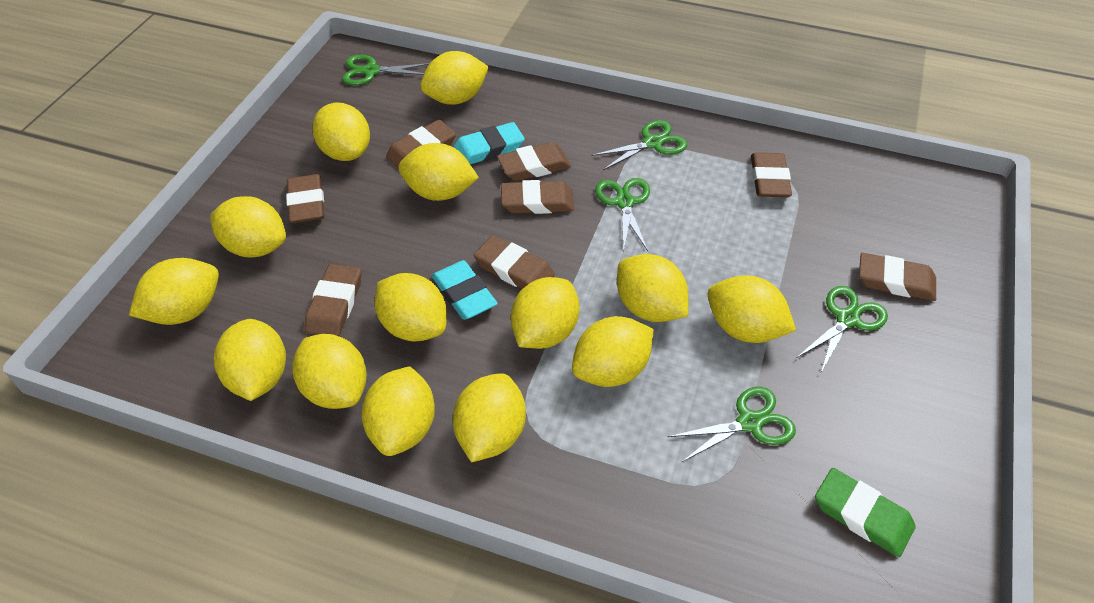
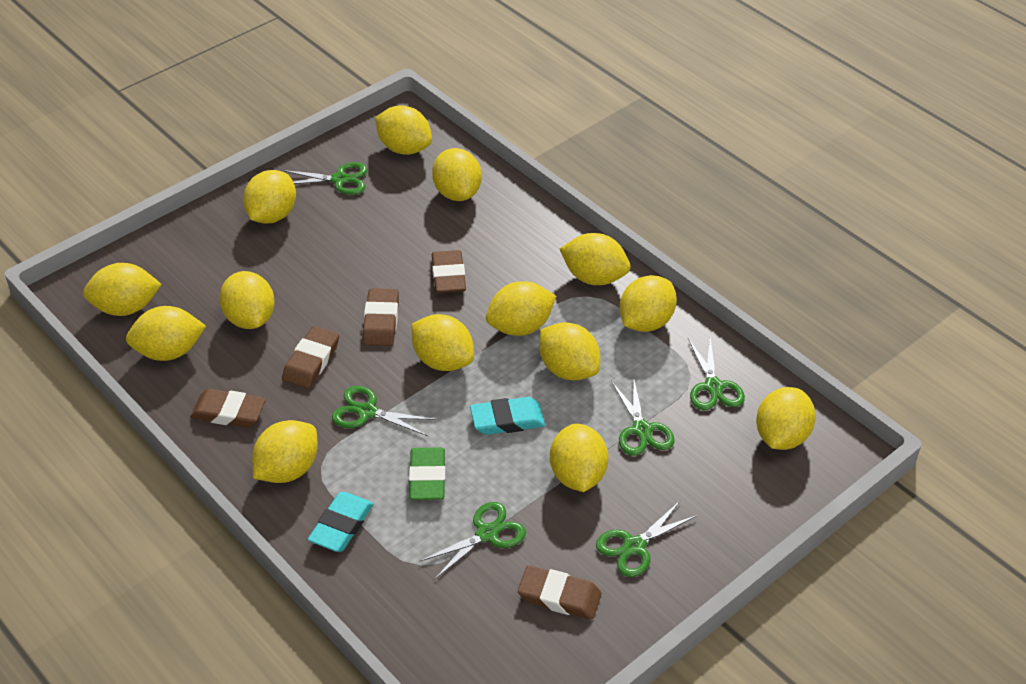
brown eraser: 8 -> 5
green scissors: 5 -> 6

